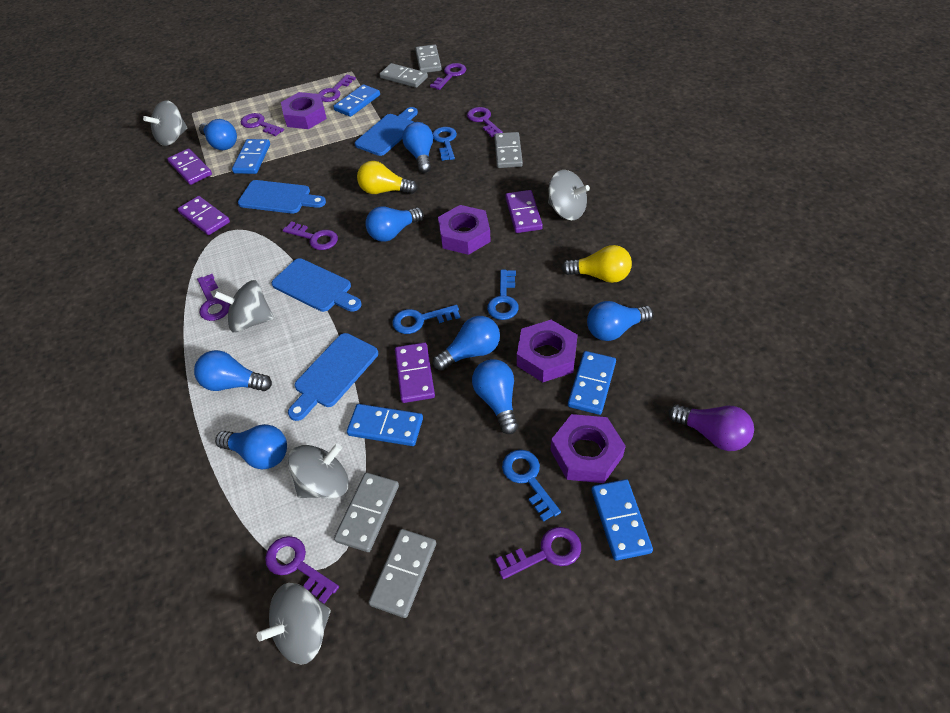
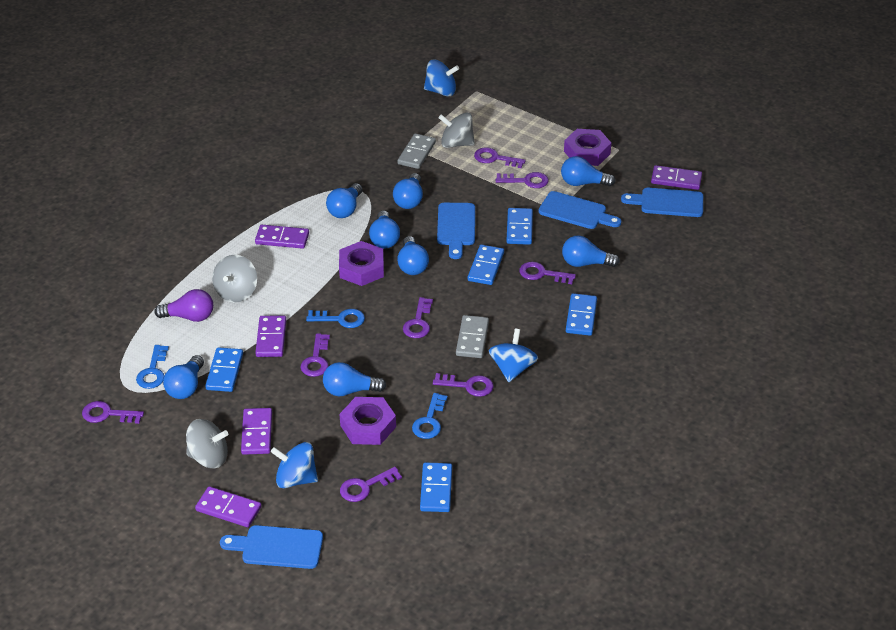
blue key: 4 -> 3
blue spinning top: 0 -> 3
grey domino: 5 -> 2
grey spinning top: 5 -> 3
purple domino: 4 -> 5
purple nut: 4 -> 3
yellow light bulb: 2 -> 0

